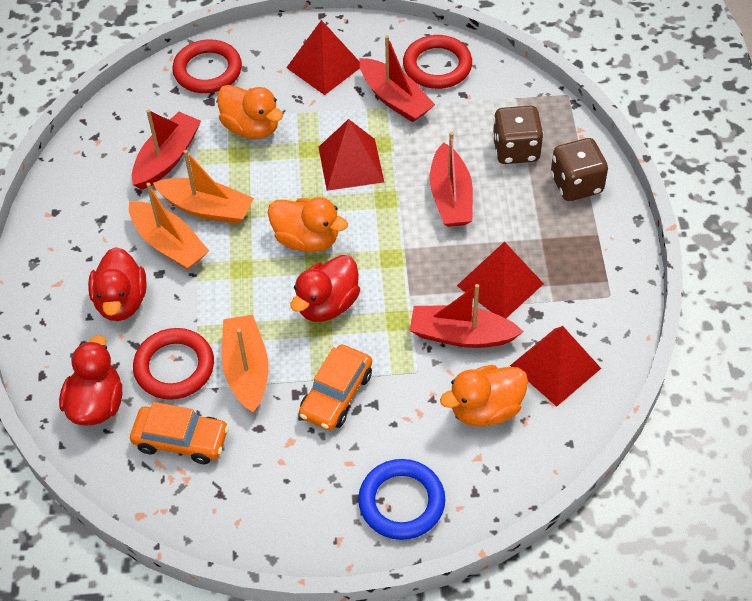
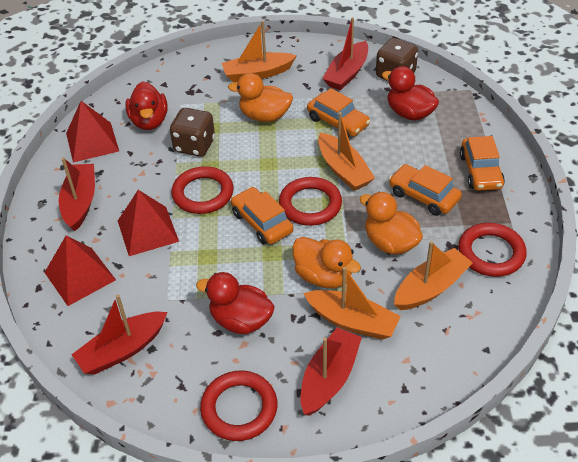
blue ring: 1 -> 0
orange boat: 3 -> 4
orange car: 2 -> 4
red pyramid: 4 -> 3
red ring: 3 -> 4

